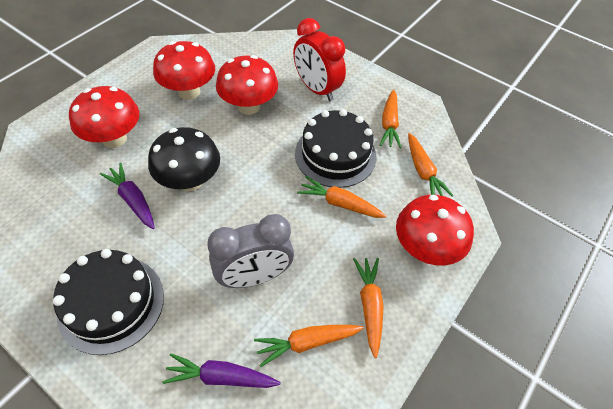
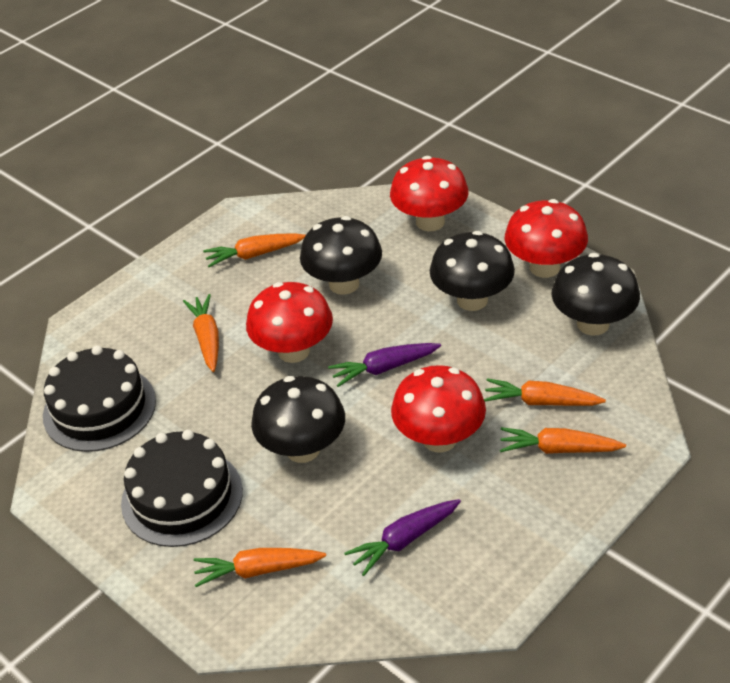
black mushroom: 1 -> 4
grey clock: 1 -> 0
red clock: 1 -> 0

